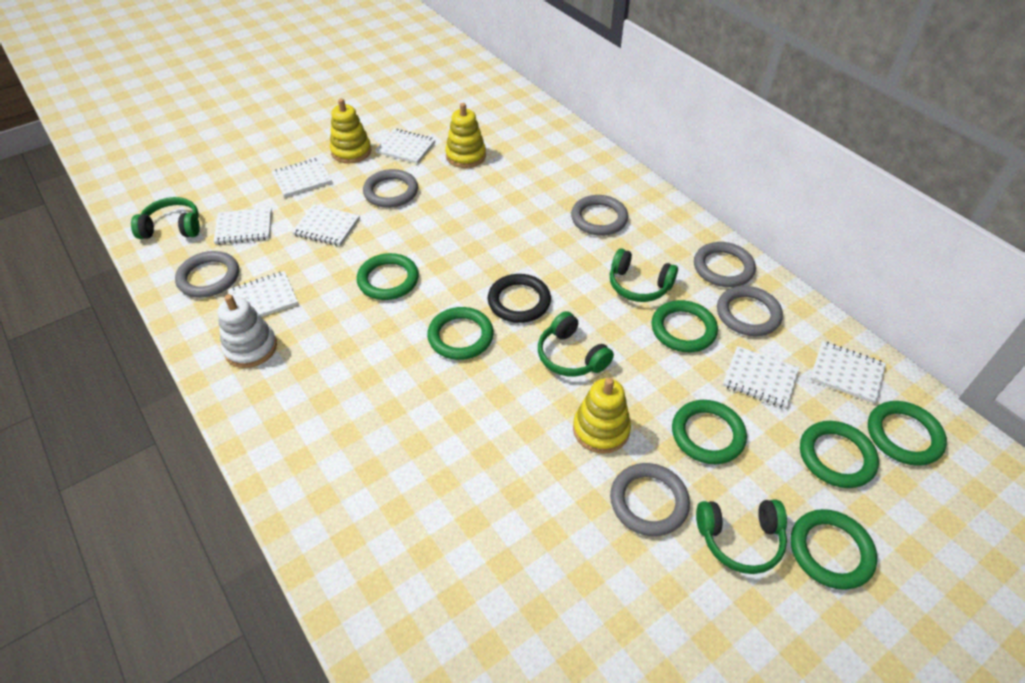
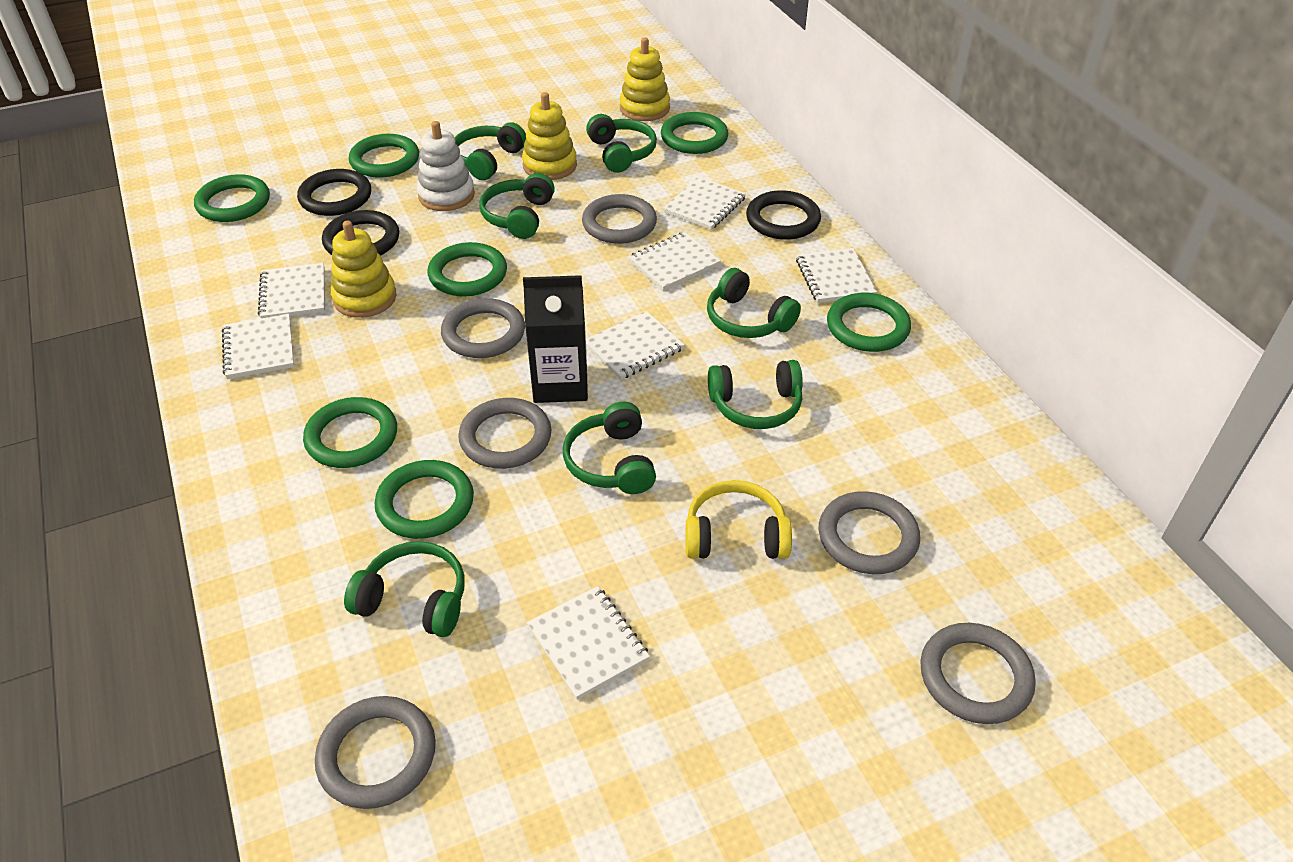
black carton: 0 -> 1
black ring: 1 -> 3
green headphones: 4 -> 7
yellow headphones: 0 -> 1

